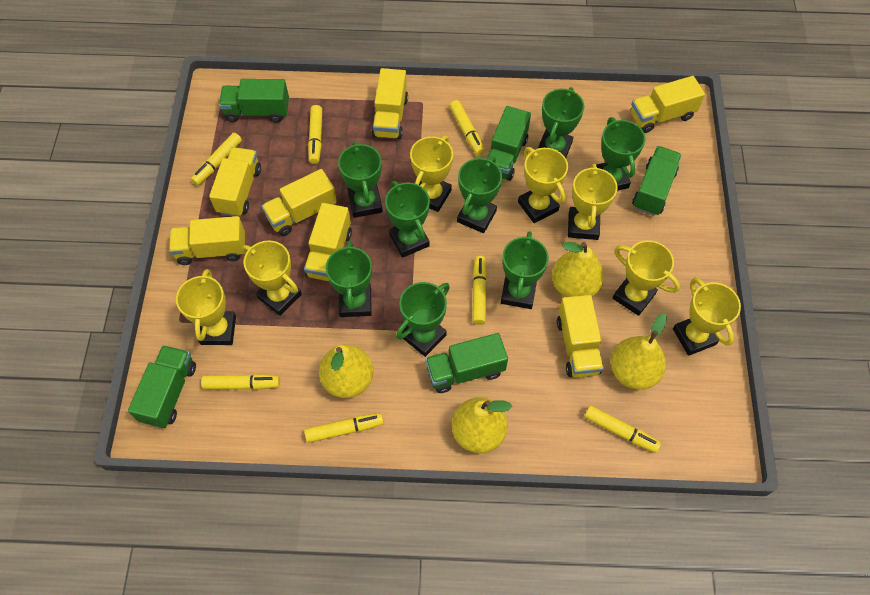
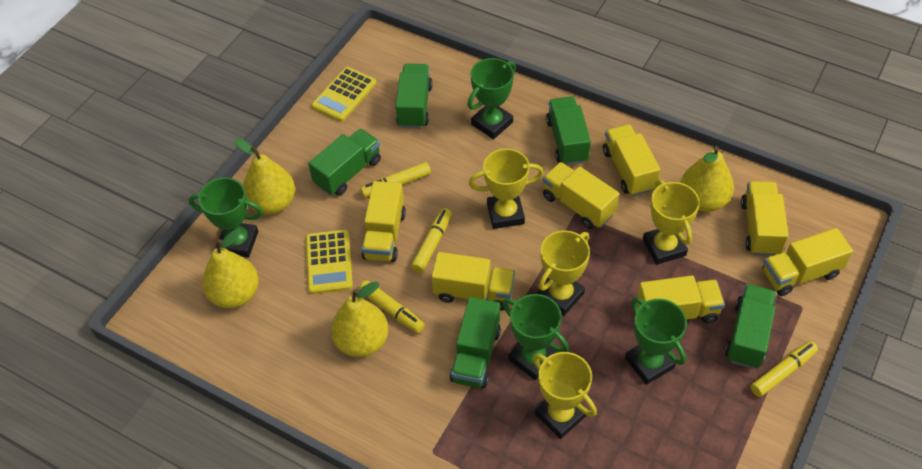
green trophy: 8 -> 4
yellow calculator: 0 -> 2
yellow marker: 7 -> 4
yellow trophy: 7 -> 4

